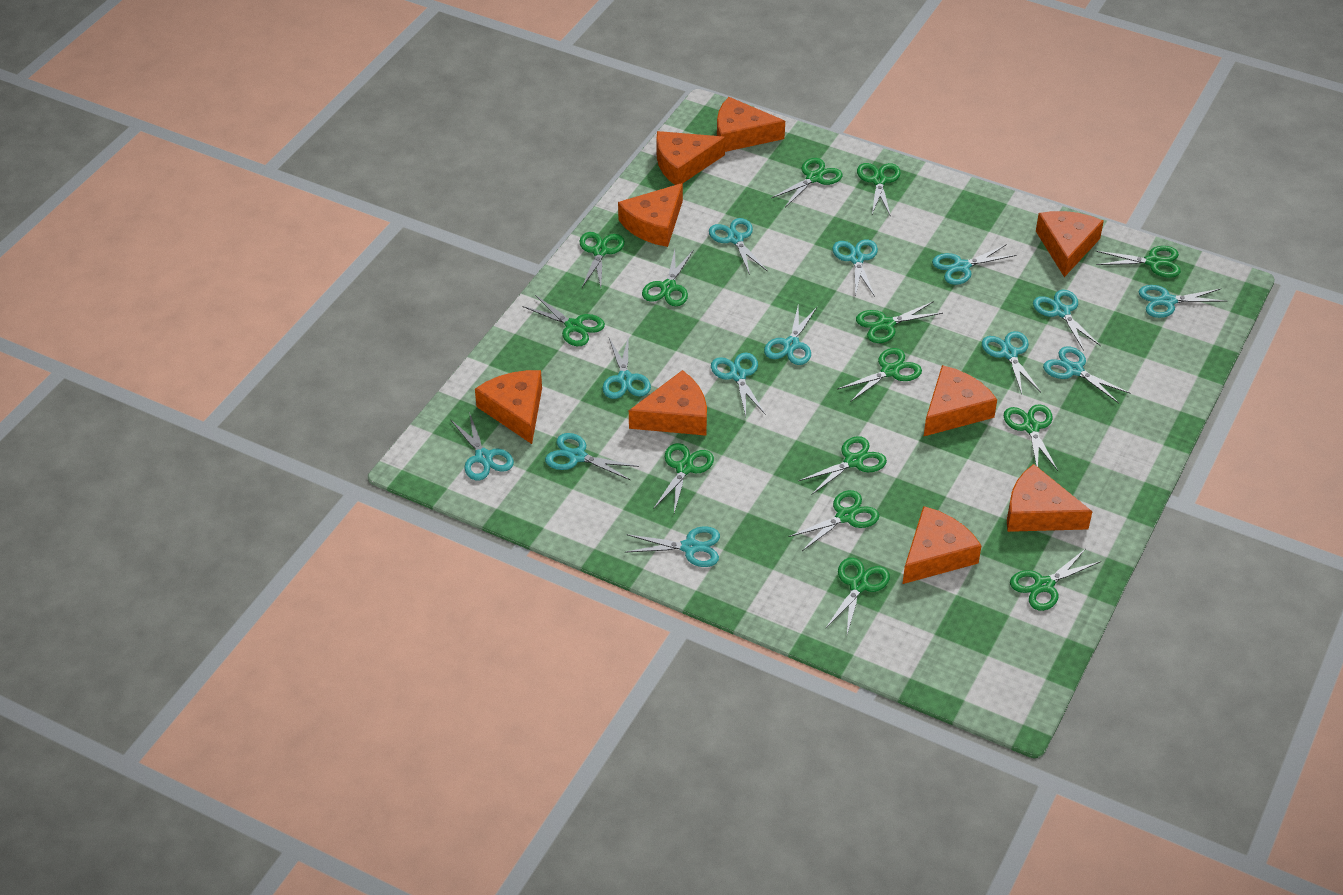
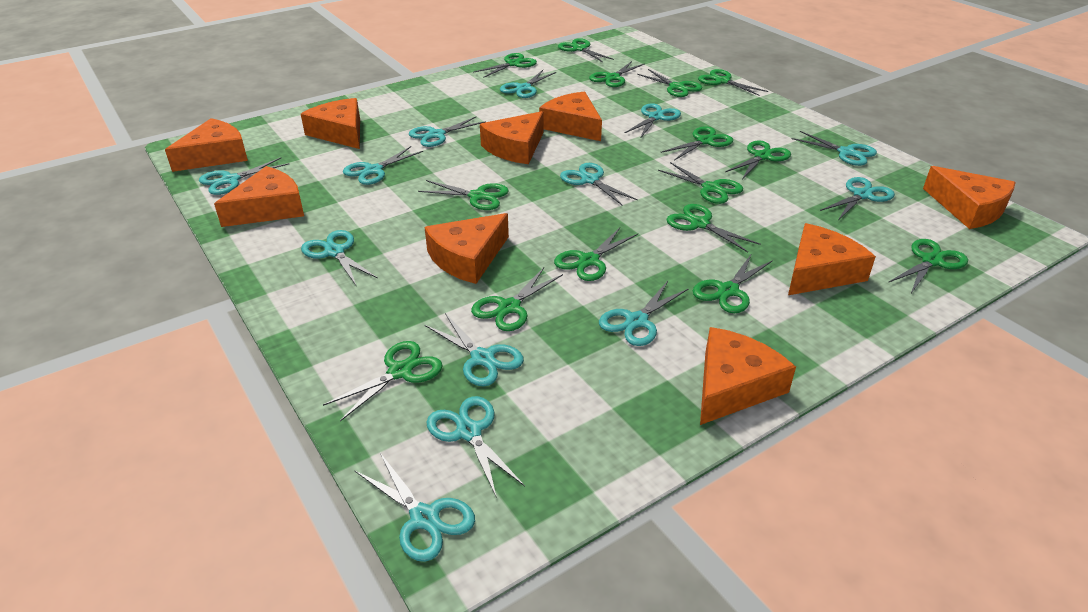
green scissors: 14 -> 15

